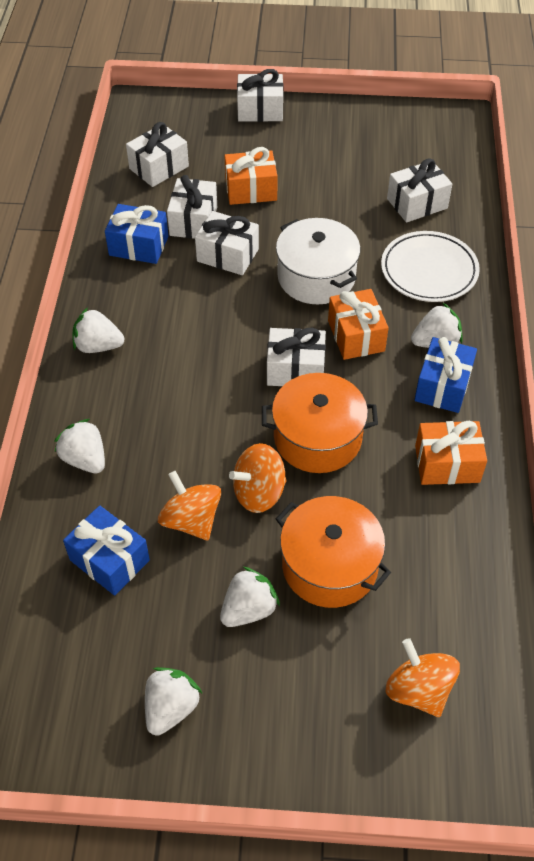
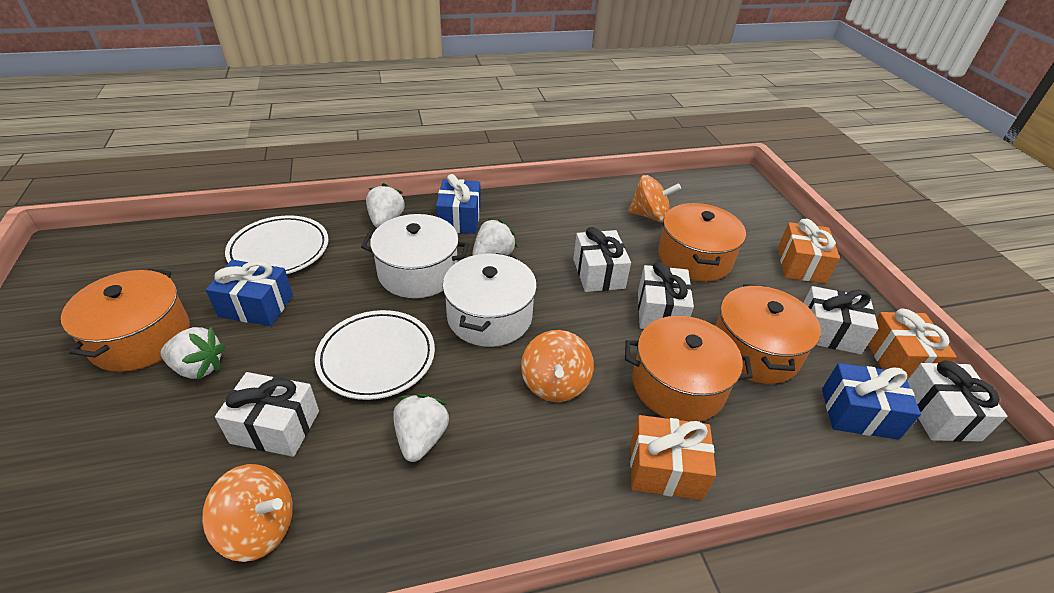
orange pot: 2 -> 4
white gift: 6 -> 5
white plate: 1 -> 2
white pot: 1 -> 2
white strawberry: 5 -> 4

